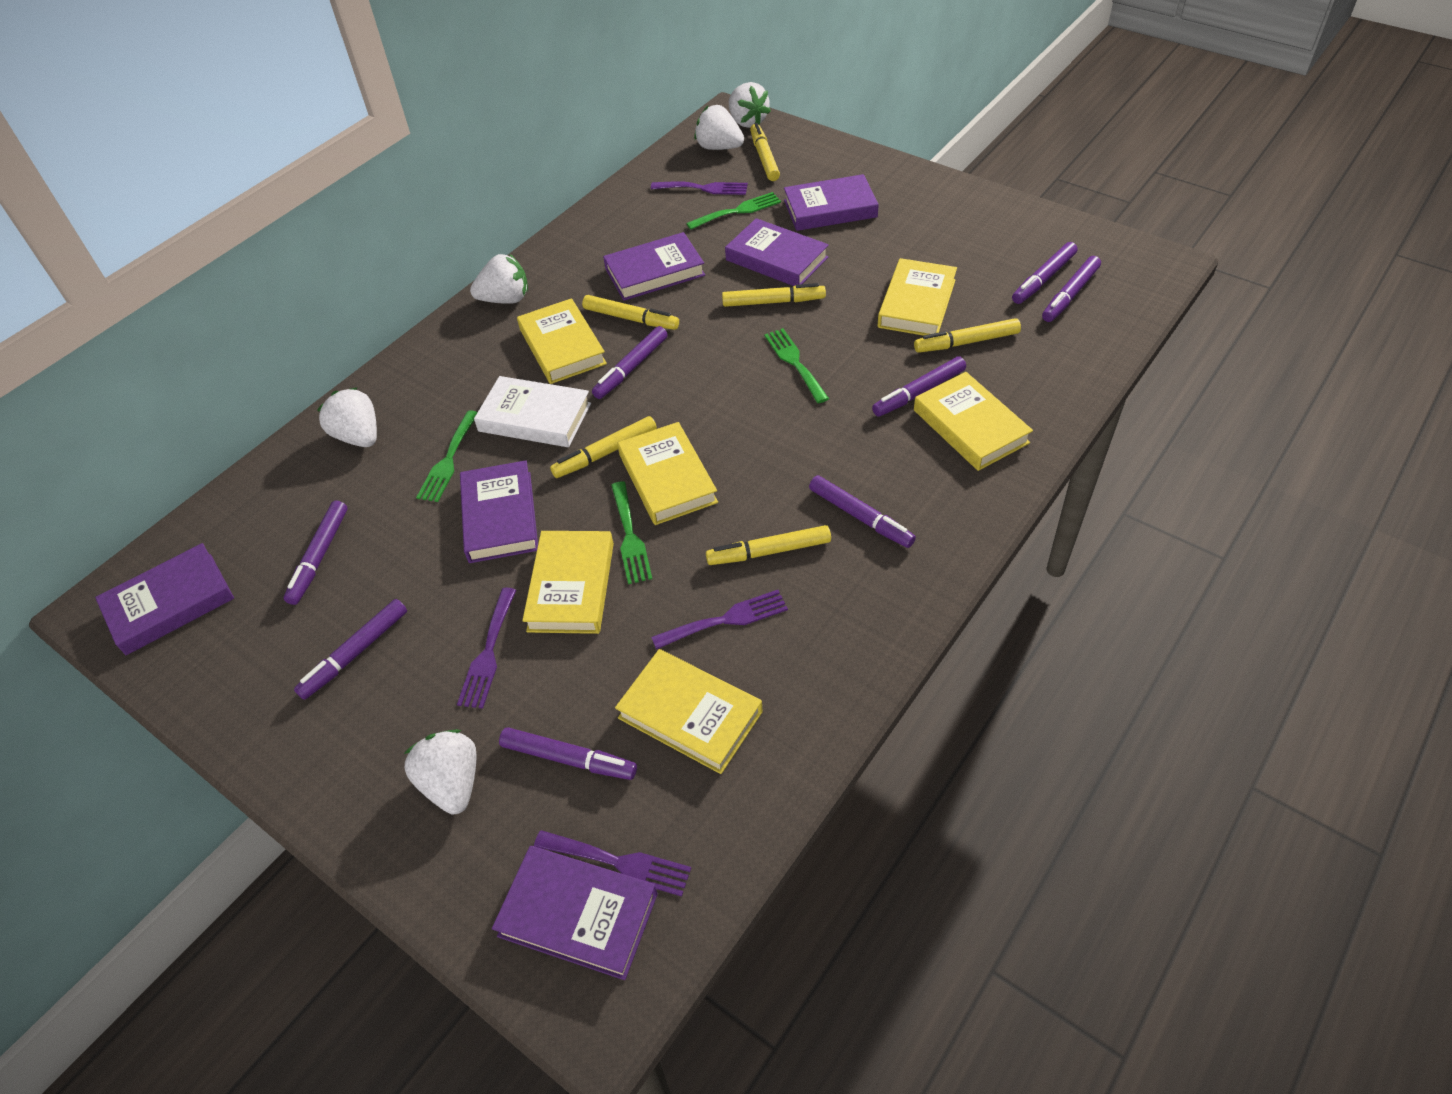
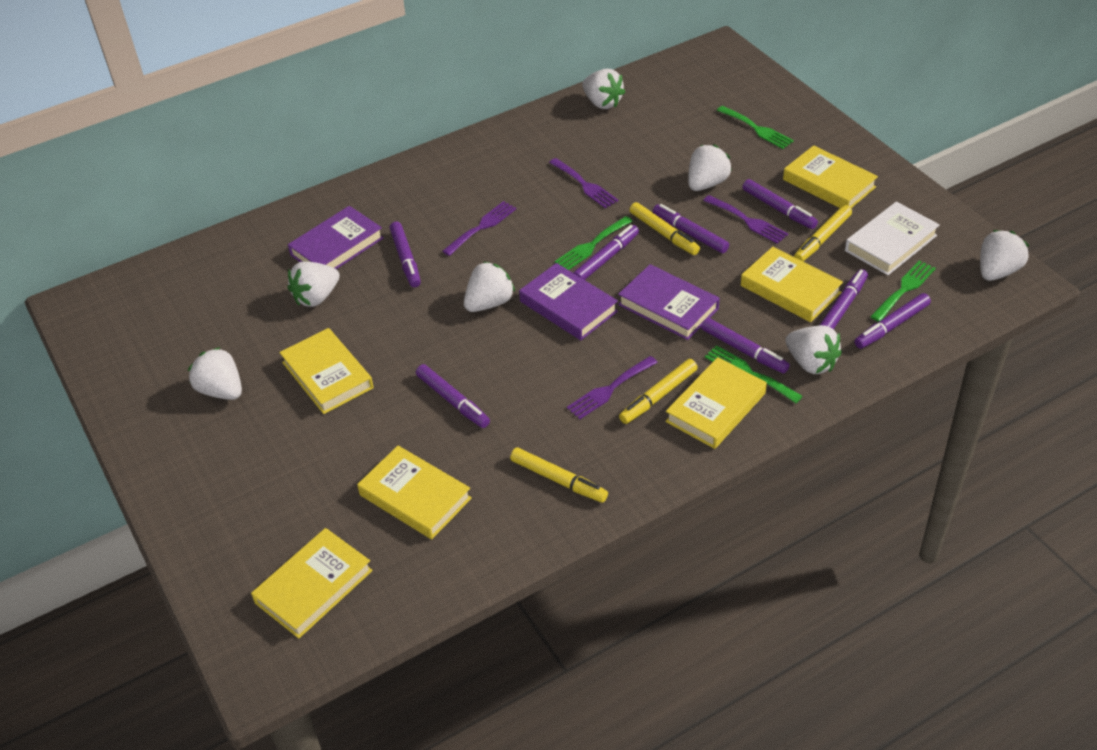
purple book: 6 -> 3
white strawberry: 5 -> 7
yellow marker: 6 -> 4

